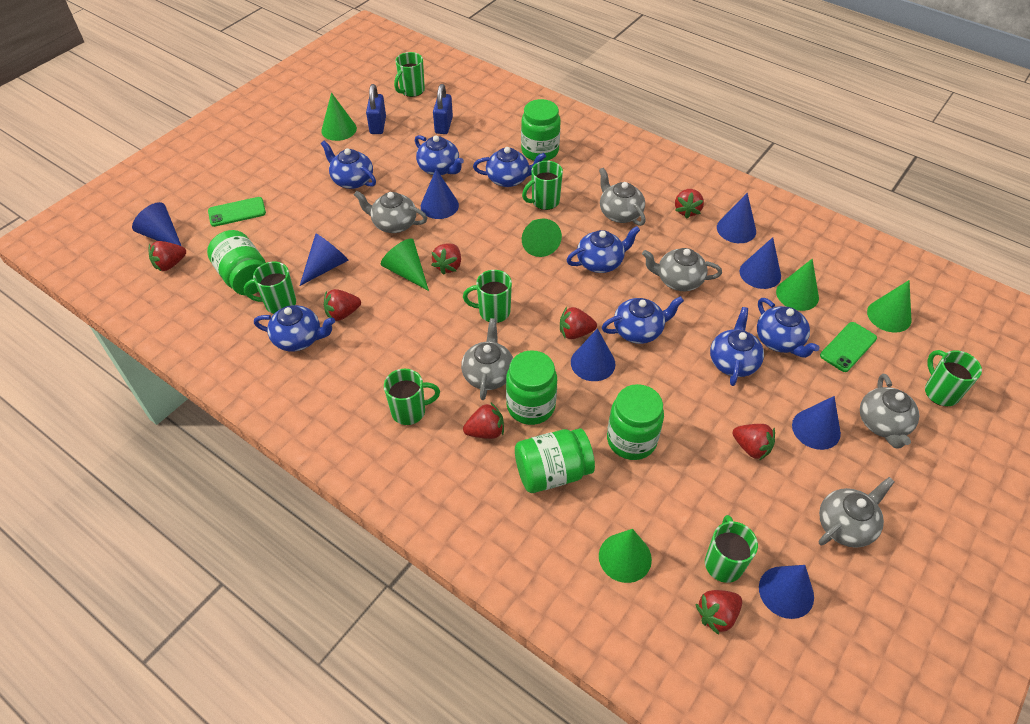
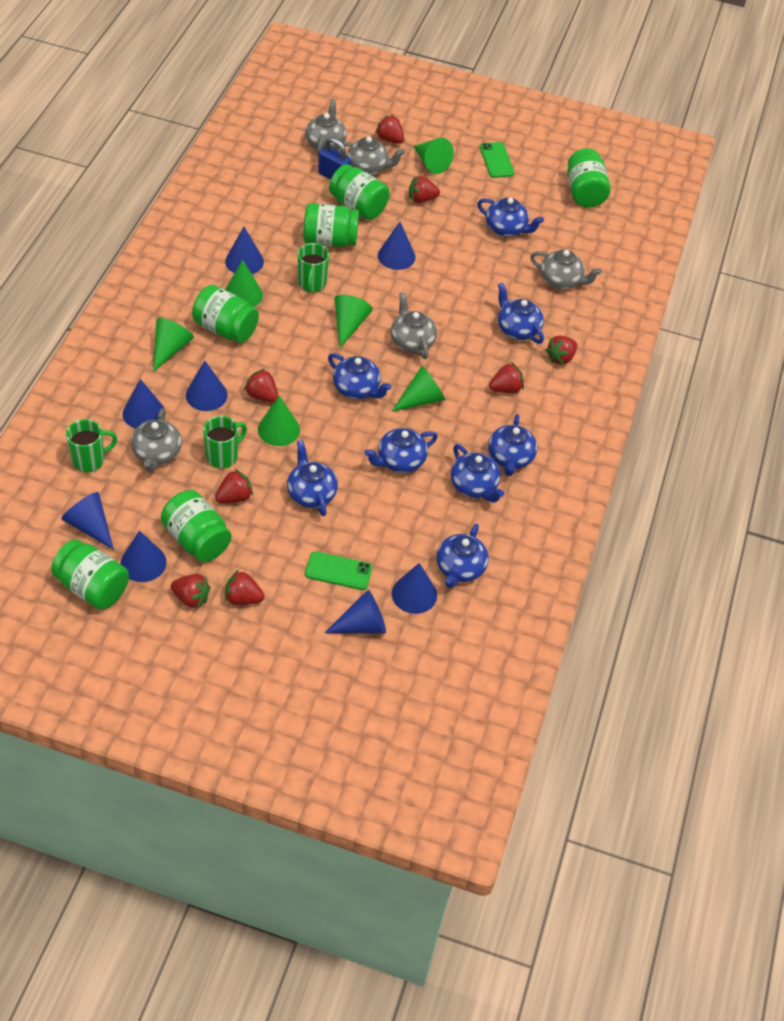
blue padlock: 2 -> 1
green jar: 5 -> 6
green mug: 7 -> 3
grey teapot: 6 -> 5

